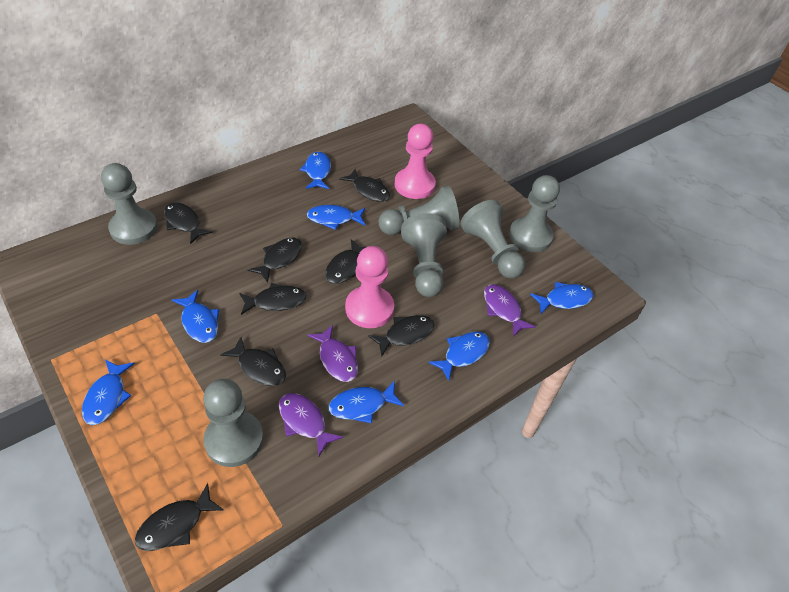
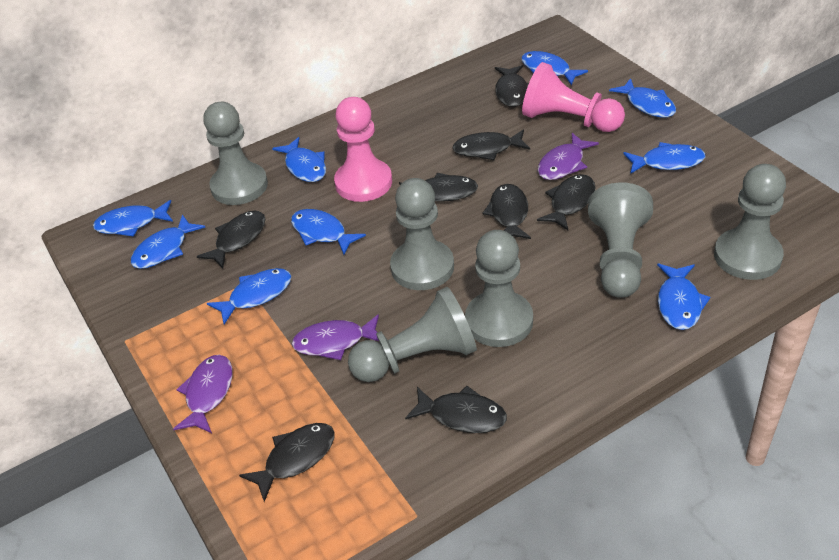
blue fish: 7 -> 9

